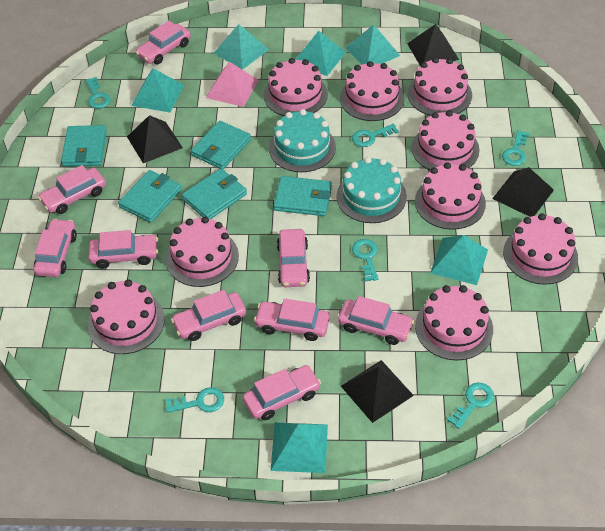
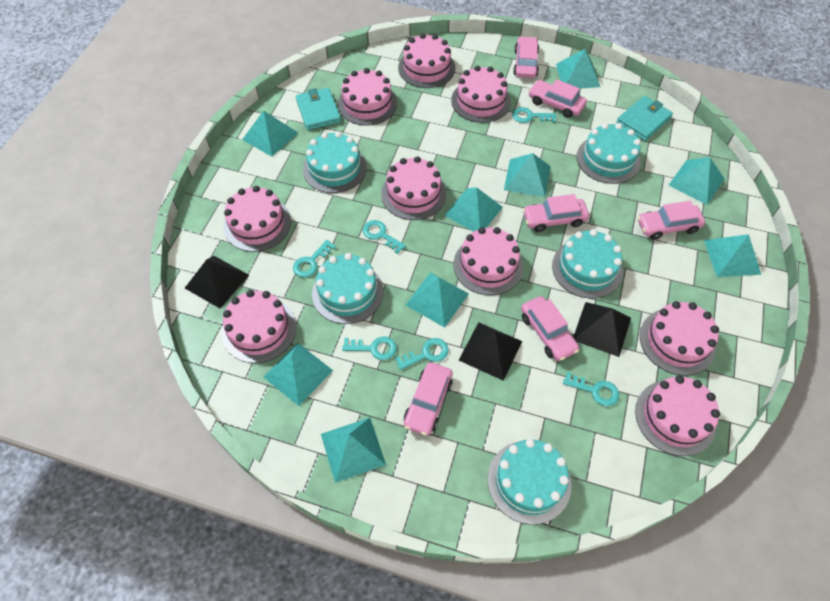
black pyramid: 4 -> 3
pink car: 9 -> 6
pink pyramid: 1 -> 0
turquoise cake: 2 -> 5
turquoise pyramid: 6 -> 9
turquoise wallet: 5 -> 2

